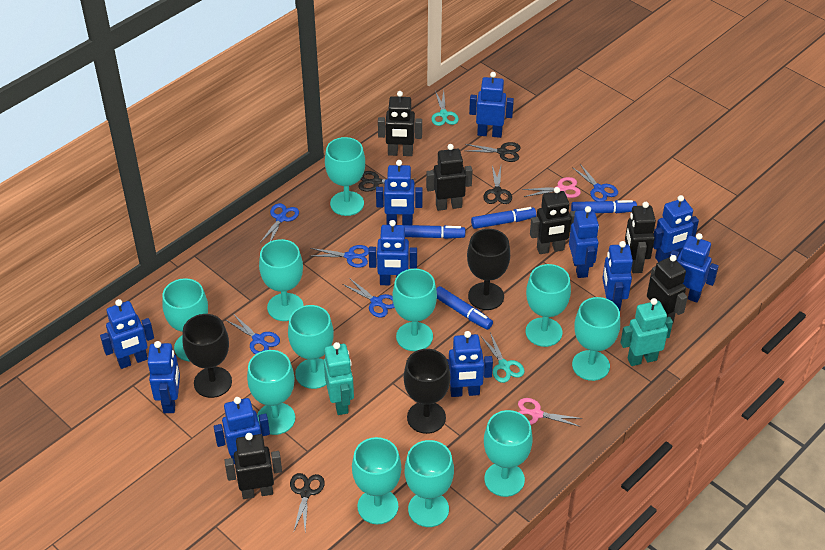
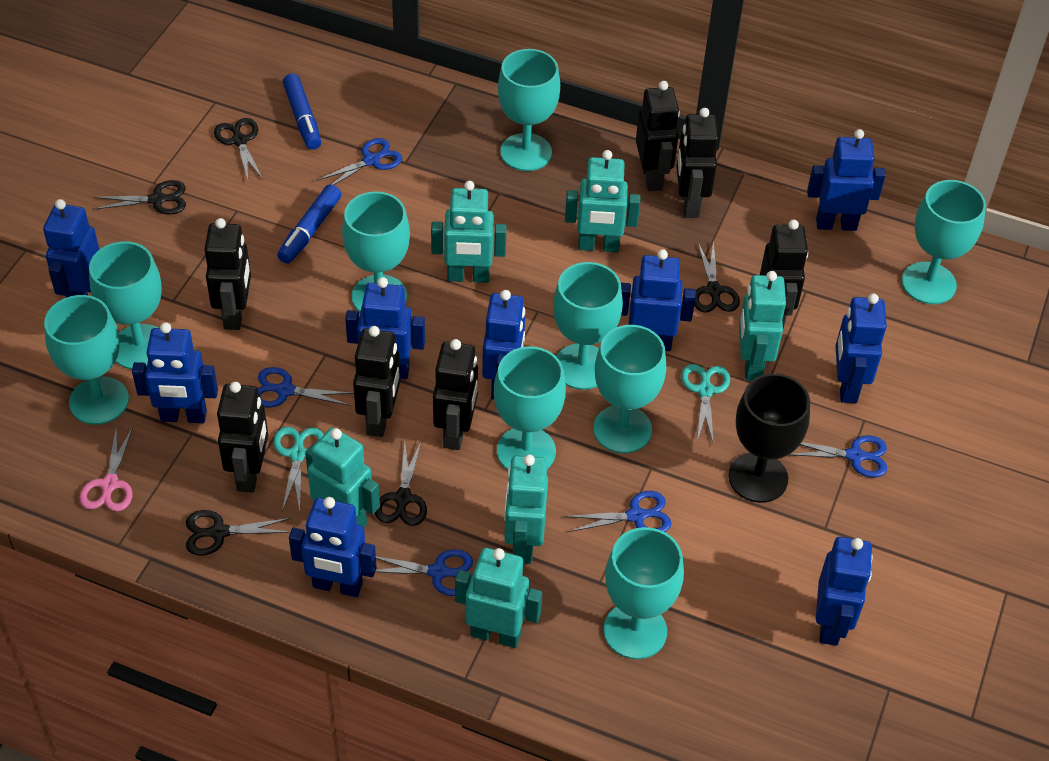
black goblet: 3 -> 1
black robot: 6 -> 7
black scissors: 4 -> 5
blue marker: 4 -> 2
blue robot: 11 -> 9
pink scissors: 2 -> 1
turquoise goblet: 11 -> 9
turquoise robot: 2 -> 6

